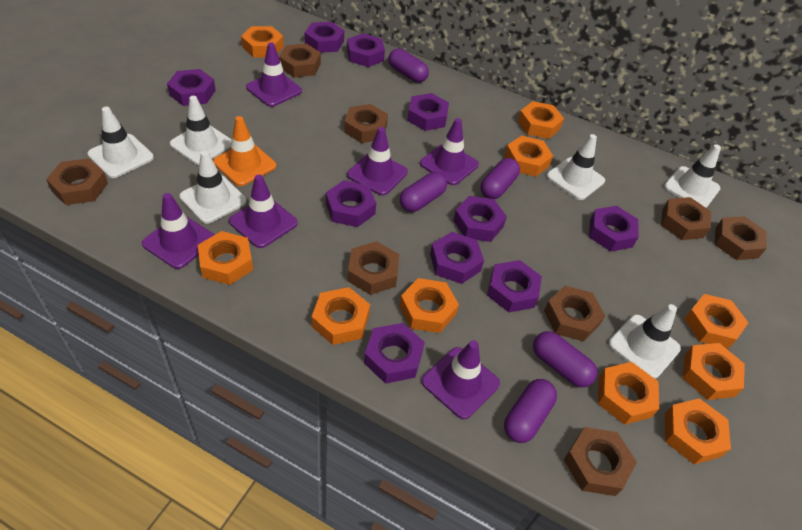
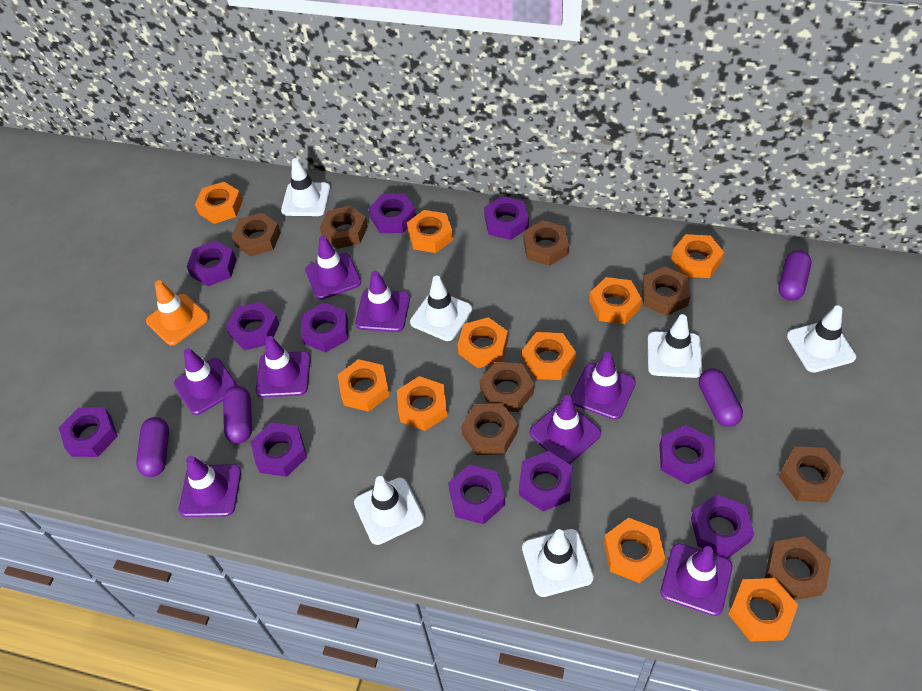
purple capsule: 5 -> 4
purple nut: 10 -> 11
purple traffic cone: 6 -> 8

